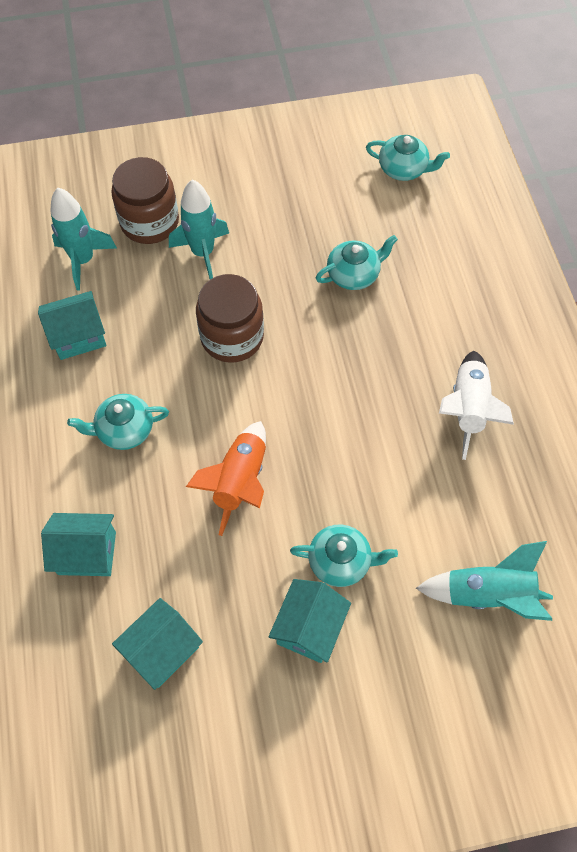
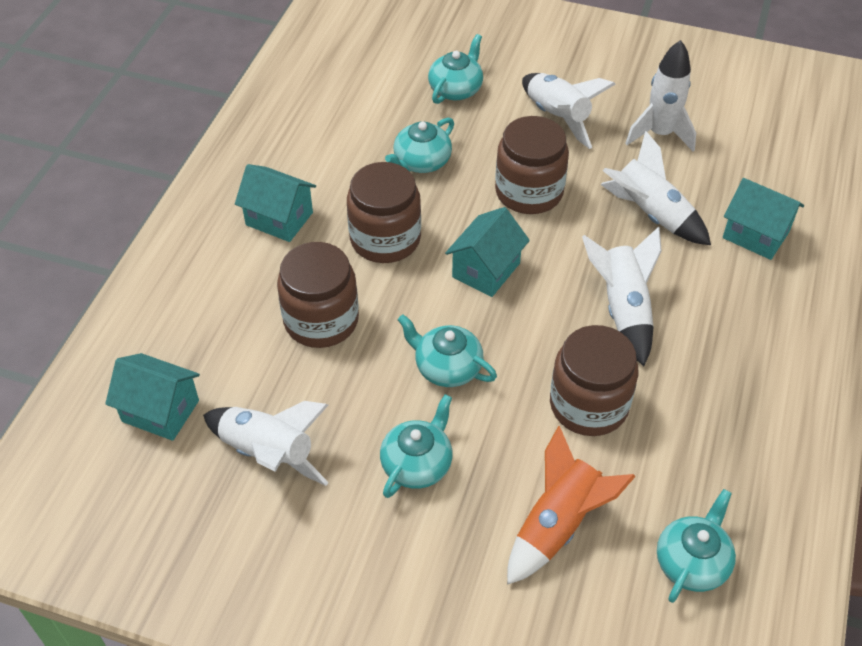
brown jar: 2 -> 4
turquoise rocket: 3 -> 0
turquoise teapot: 4 -> 5
white rocket: 1 -> 5

